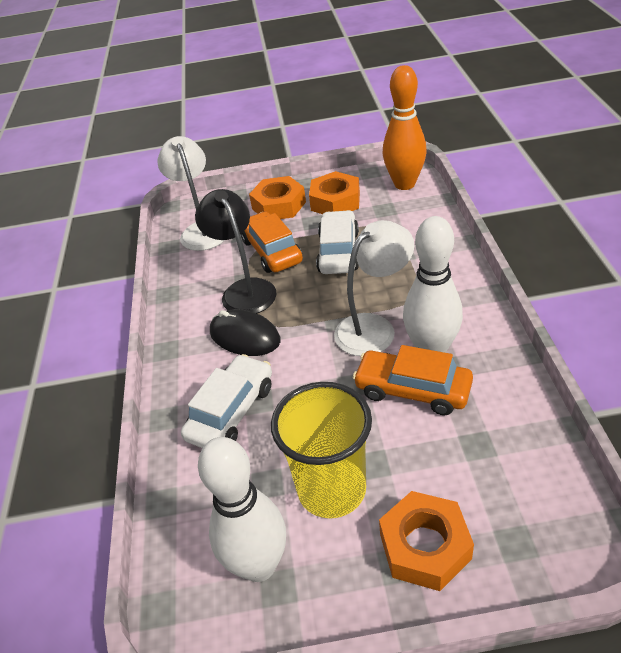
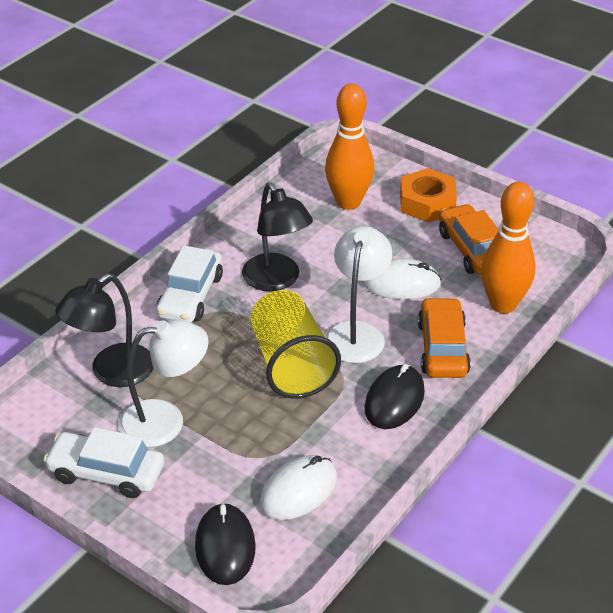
black lamp: 1 -> 2
black mouse: 1 -> 2
orange bowling pin: 1 -> 2
orange nut: 3 -> 1
white bowling pin: 2 -> 0
white mouse: 0 -> 2

